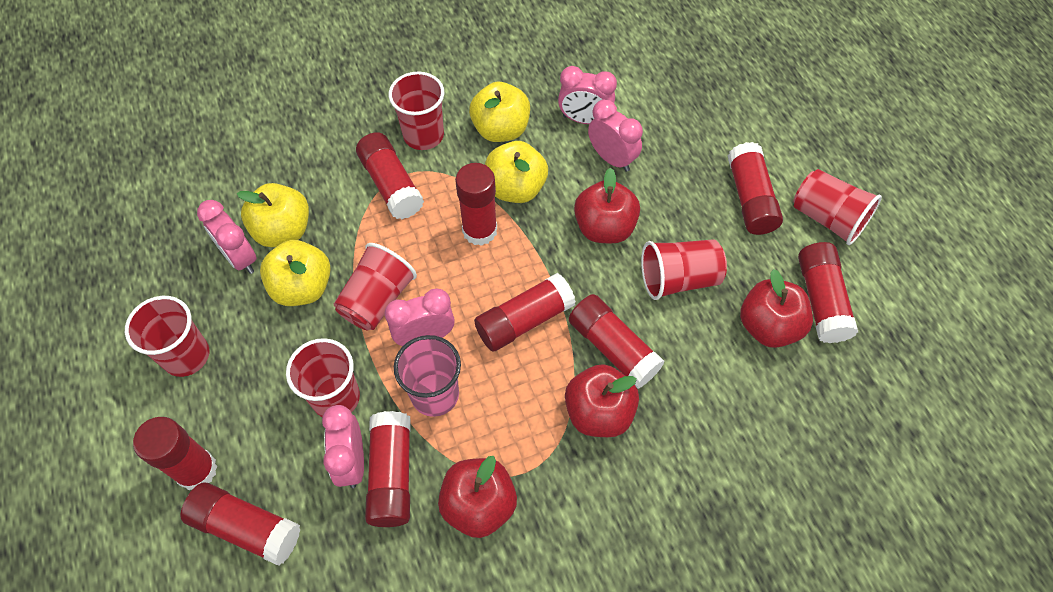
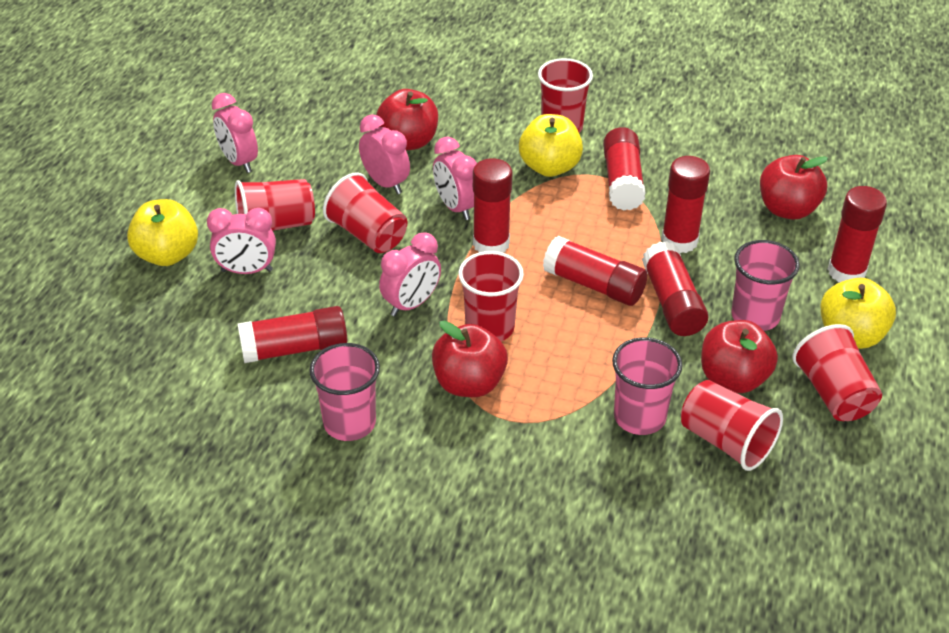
pink cup: 1 -> 3
red glue stick: 9 -> 7
yellow apple: 4 -> 3

